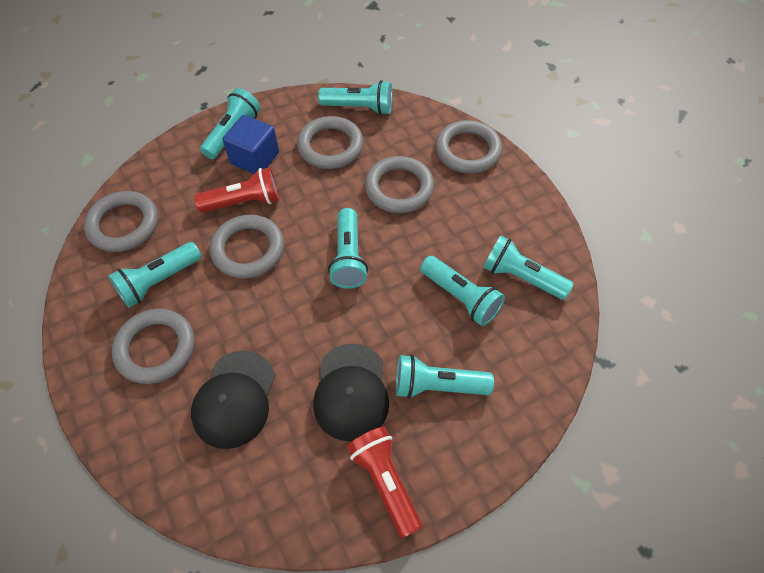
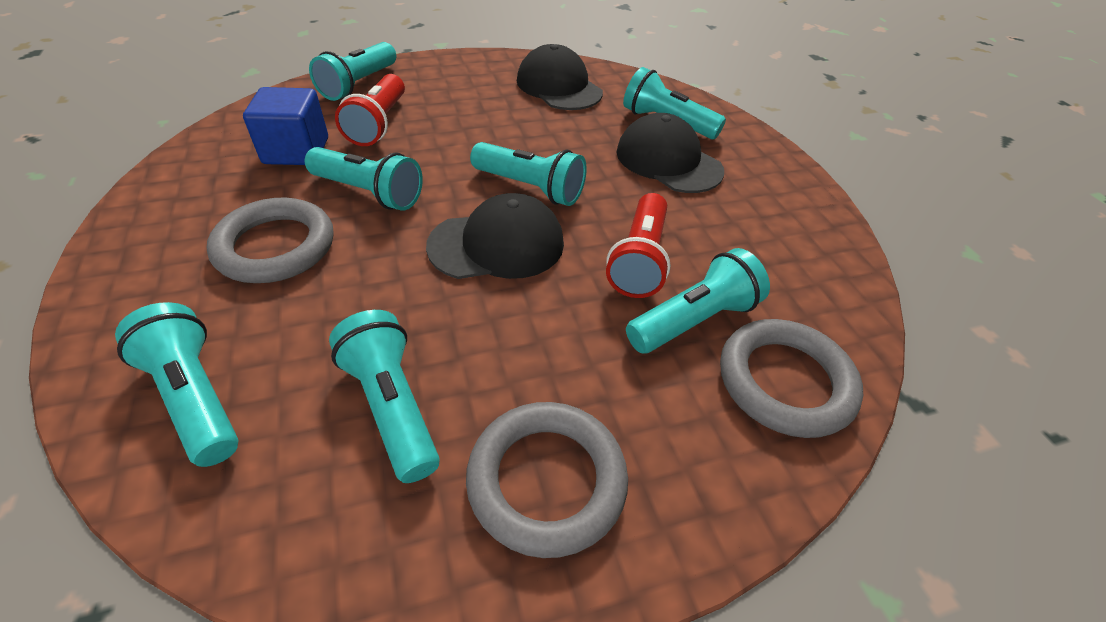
black cap: 2 -> 3
grey ring: 6 -> 3

